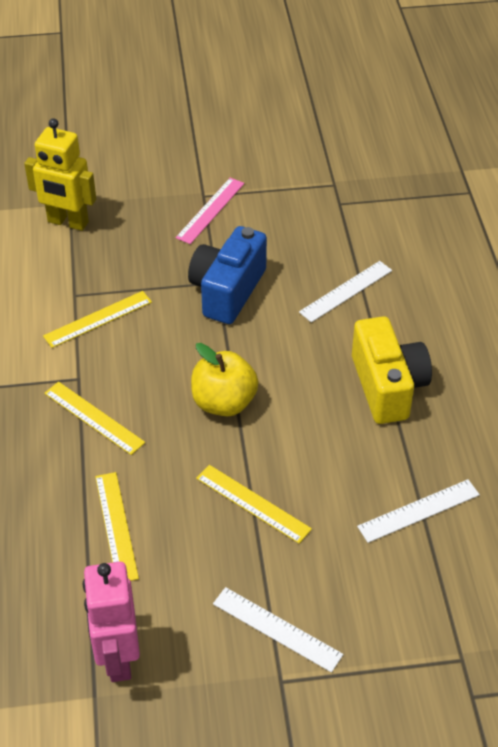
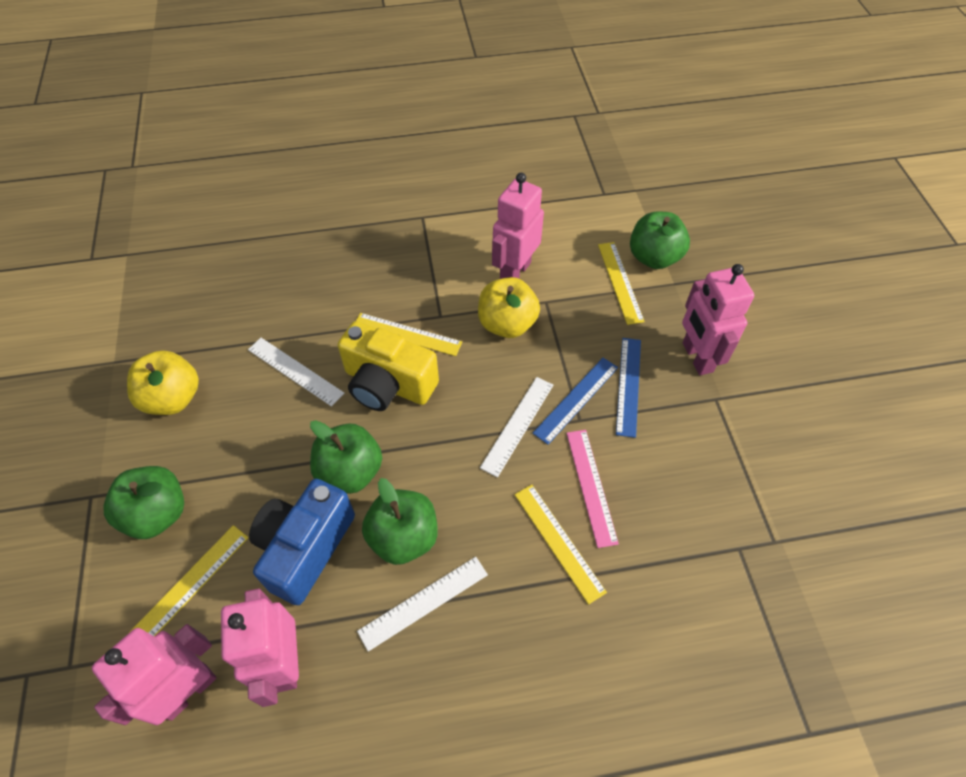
blue ruler: 0 -> 2
green apple: 0 -> 4
pink robot: 1 -> 4
yellow apple: 1 -> 2
yellow robot: 1 -> 0

